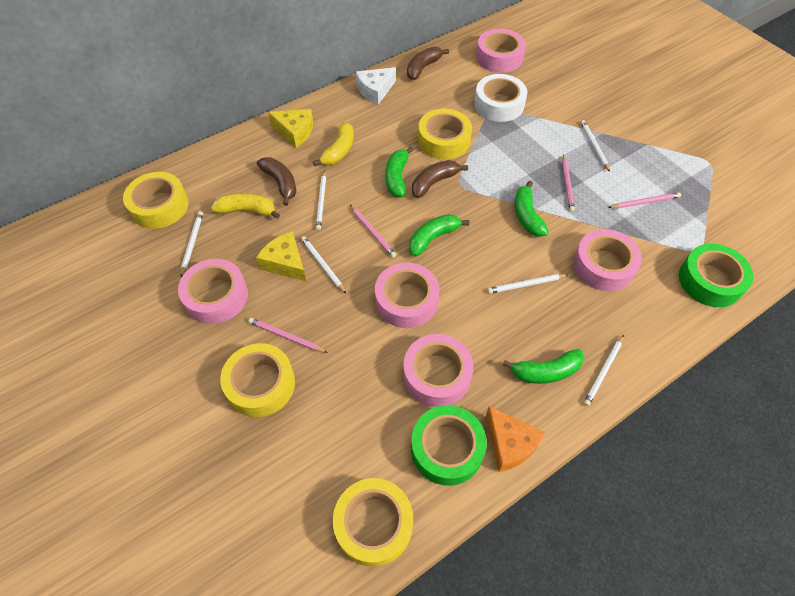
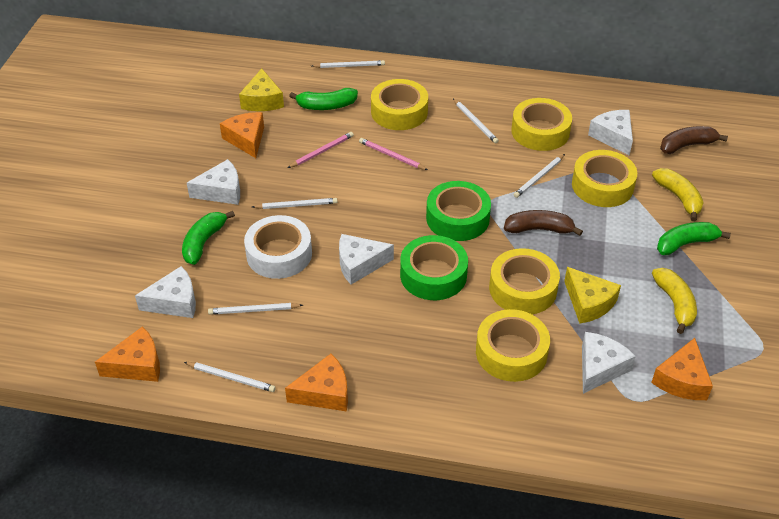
brown banana: 3 -> 2
green banana: 4 -> 3
orange cheese: 1 -> 4
pink pencil: 4 -> 2
pink tape: 5 -> 0
white cheese: 1 -> 5
yellow tape: 4 -> 5

